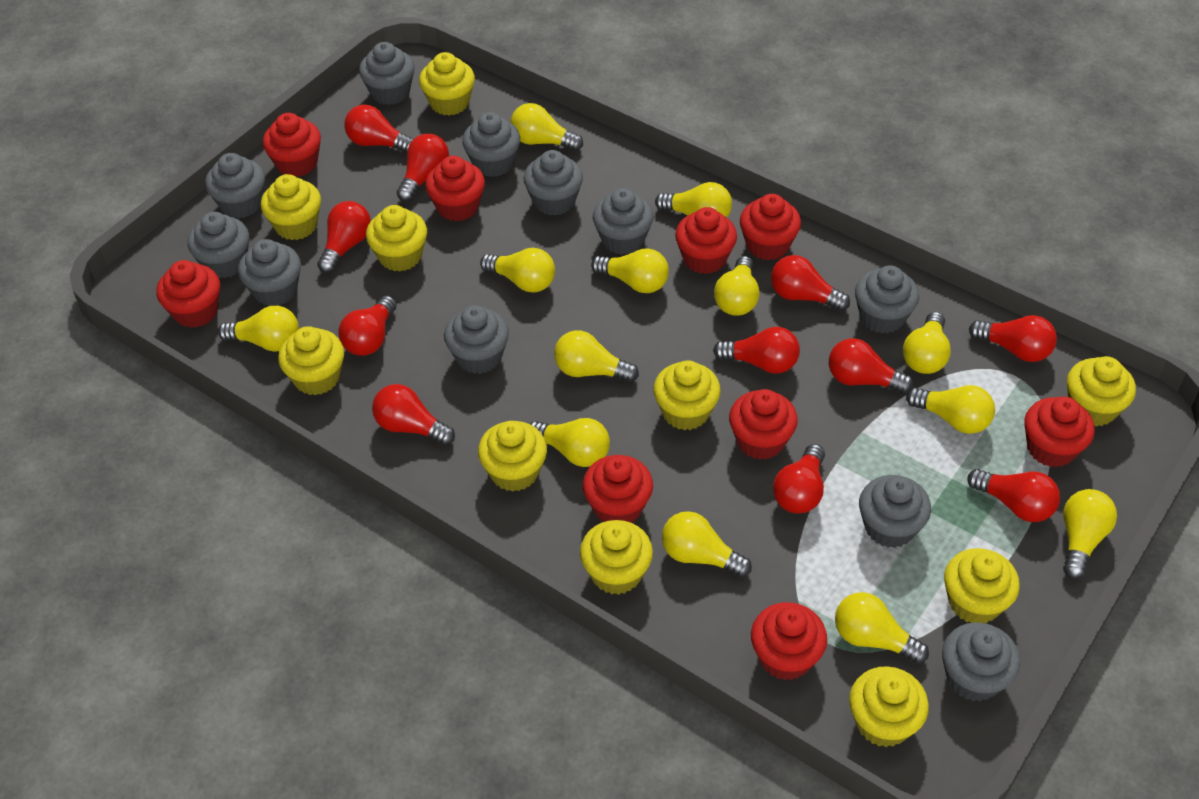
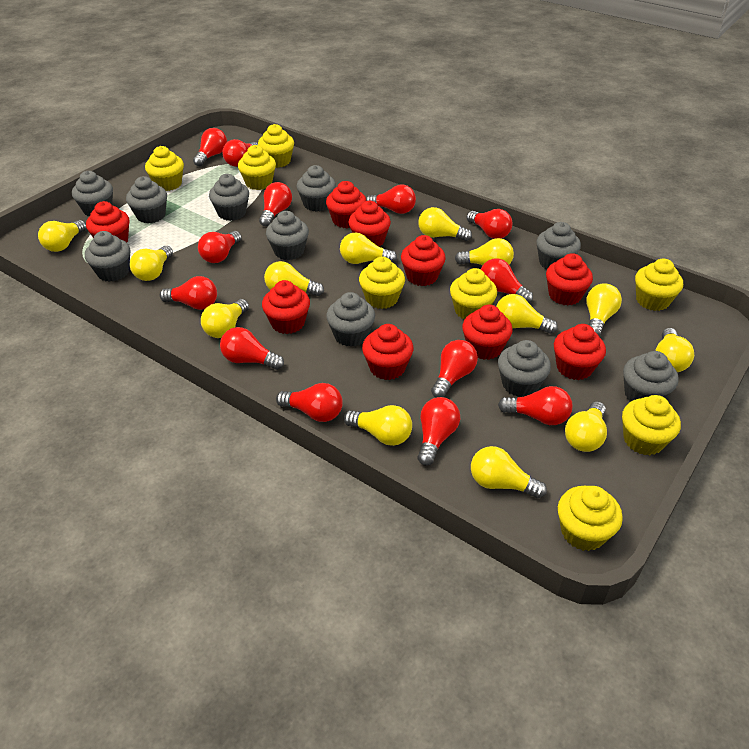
grey cupcake: 11 -> 10
red light bulb: 11 -> 13
yellow cupcake: 10 -> 8

